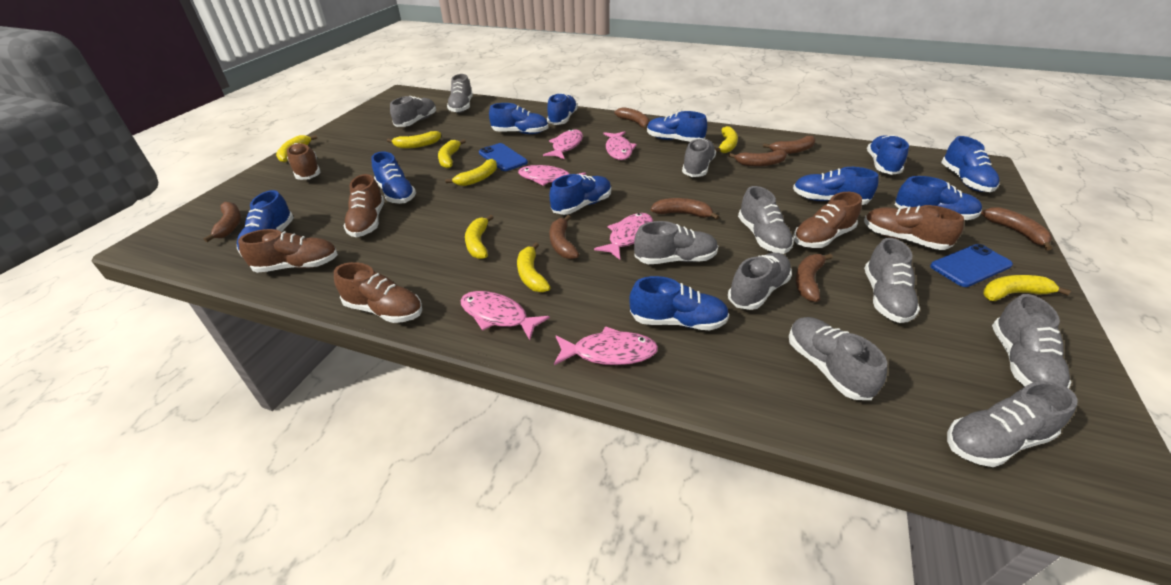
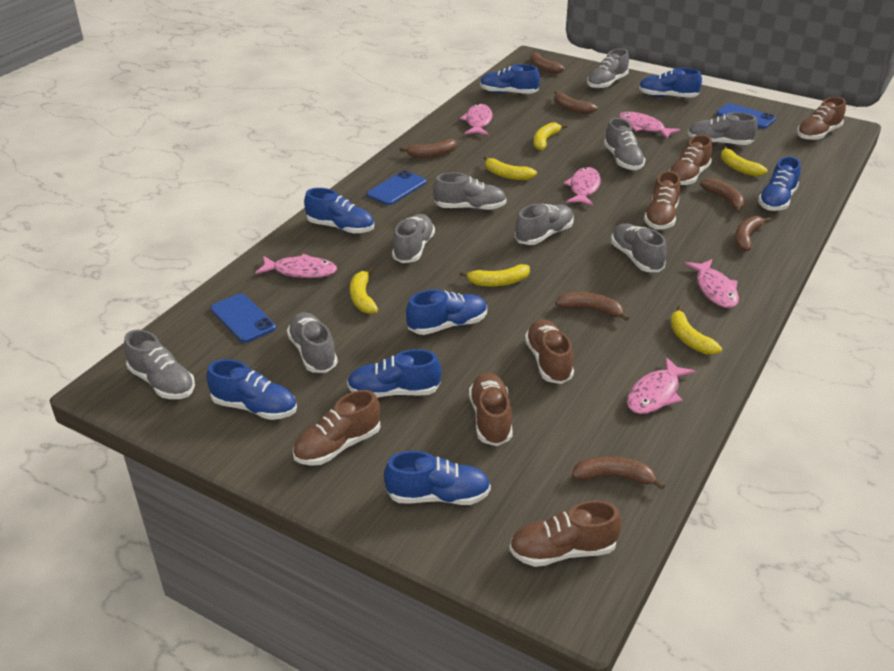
blue phone: 2 -> 3
blue shoe: 11 -> 8
brown banana: 8 -> 7
brown shoe: 6 -> 7
grey shoe: 10 -> 9
yellow banana: 8 -> 6

